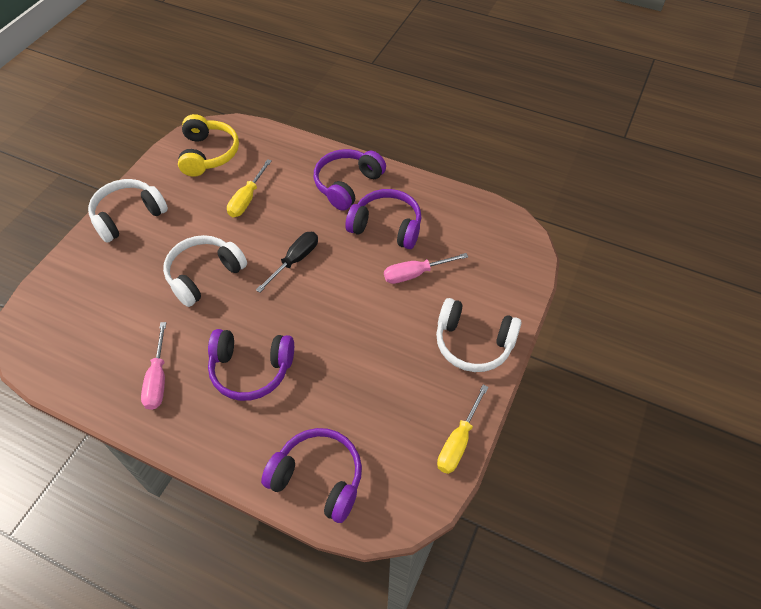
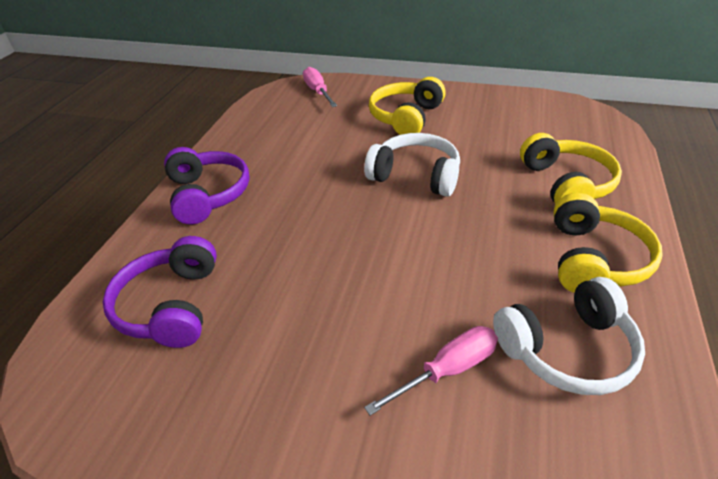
black screwdriver: 1 -> 0
purple headphones: 4 -> 2
white headphones: 3 -> 2
yellow headphones: 1 -> 3
yellow screwdriver: 2 -> 0

